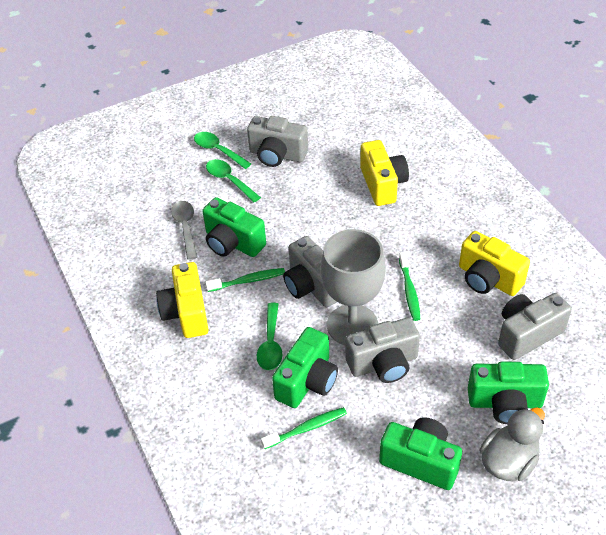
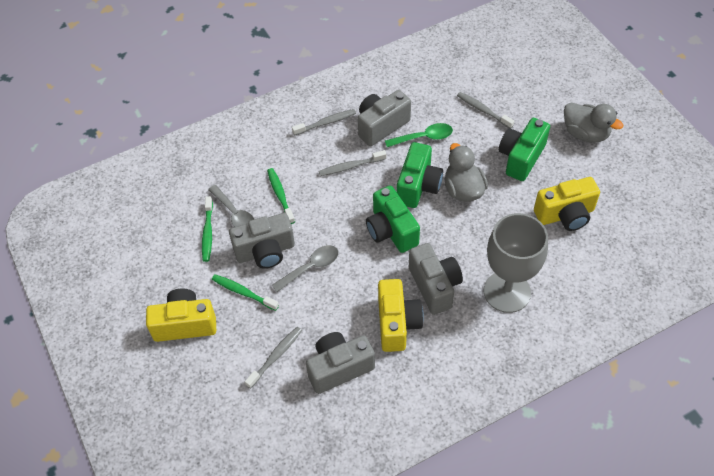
green camera: 4 -> 3
green spoon: 3 -> 1
grey duck: 1 -> 2
grey spoon: 1 -> 2
grey toothbrush: 0 -> 4

